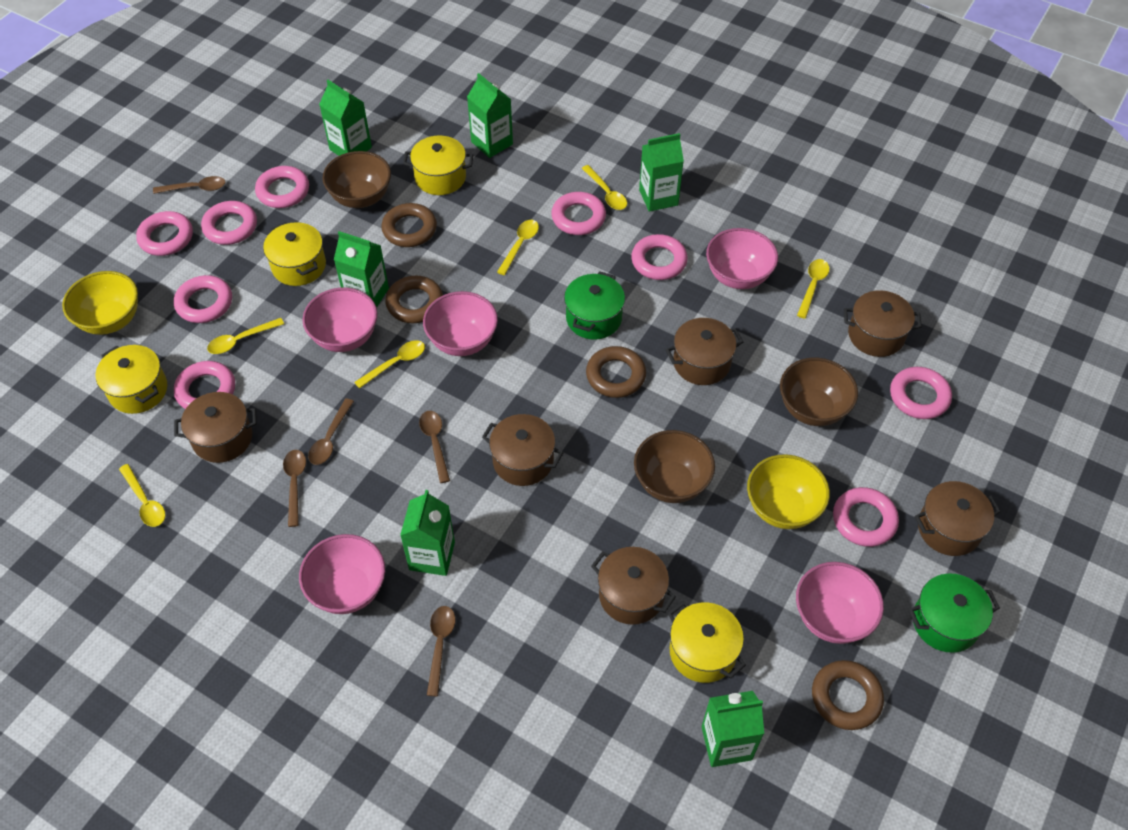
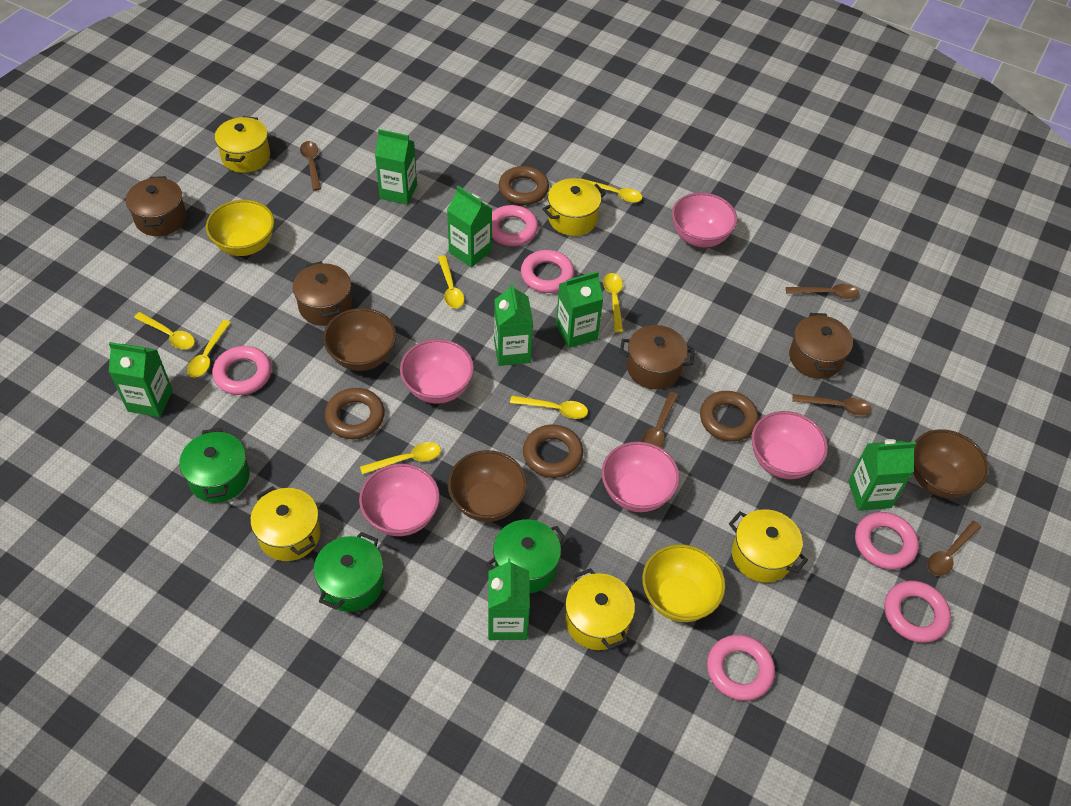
brown pot: 6 -> 4
green carton: 6 -> 7
green pot: 2 -> 3
pink ring: 9 -> 6
yellow pot: 4 -> 5
yellow spoon: 6 -> 7

